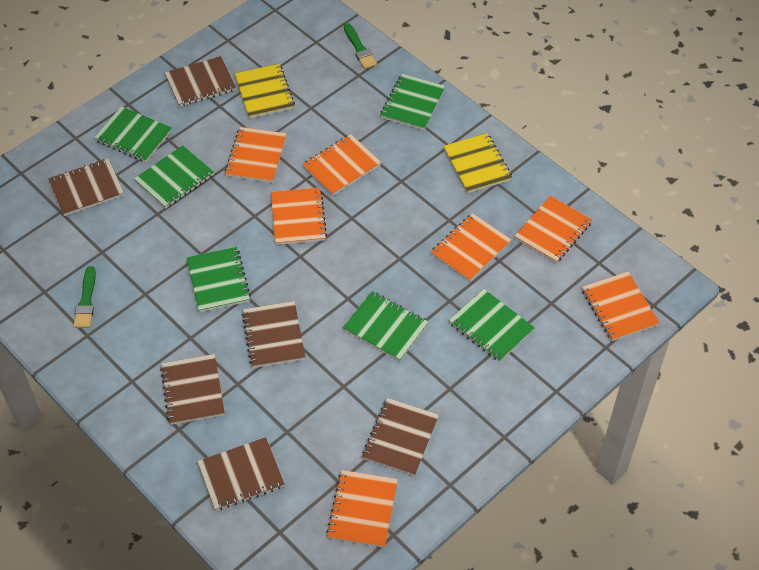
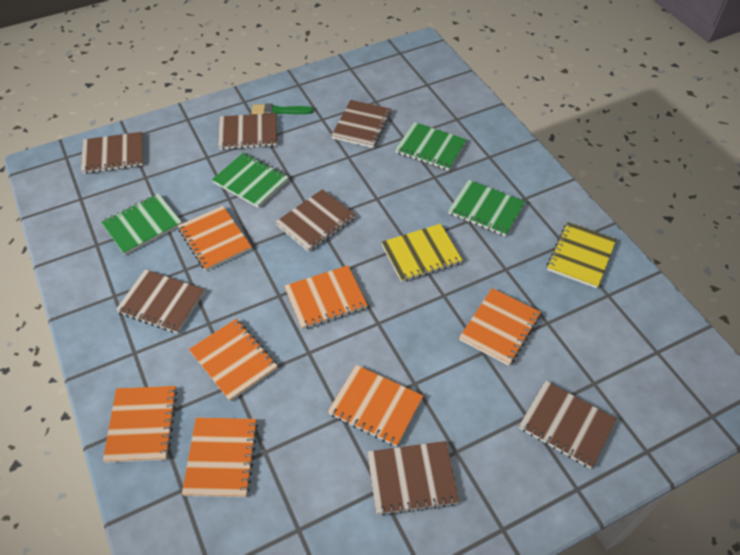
brown notebook: 6 -> 7
green brush: 2 -> 1
green notebook: 6 -> 4

